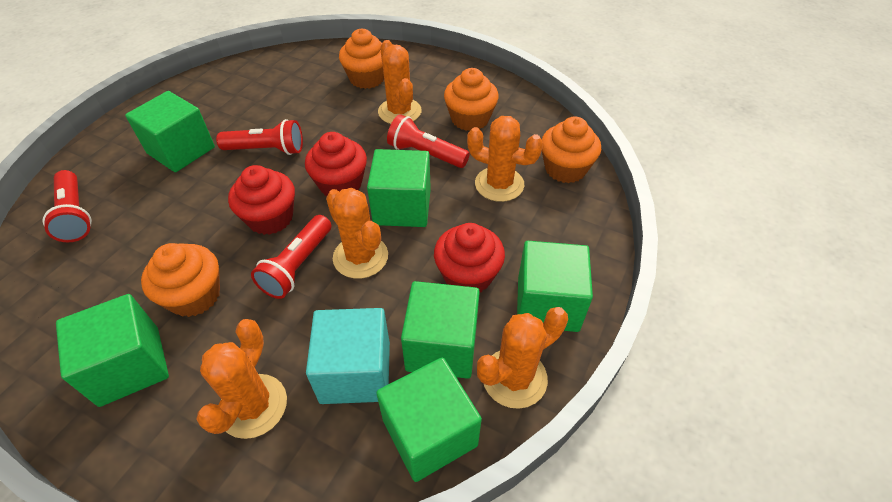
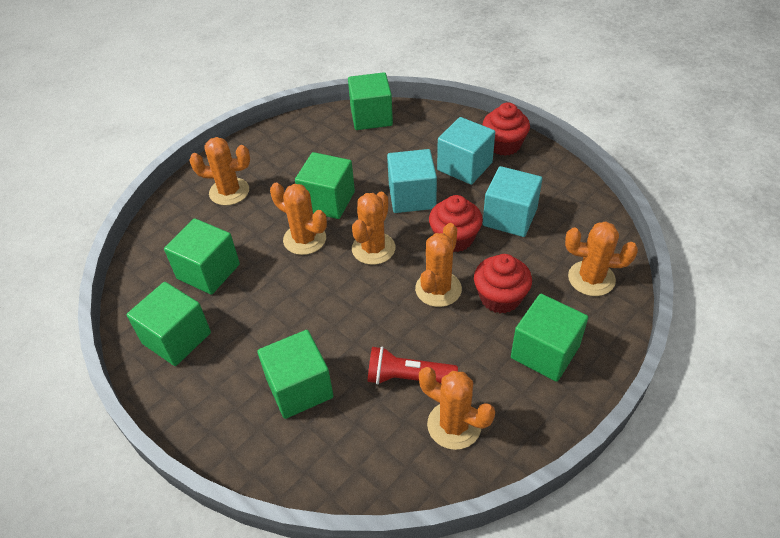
orange cactus: 5 -> 6
orange cupcake: 4 -> 0
red flashlight: 4 -> 1
turquoise cube: 1 -> 3

